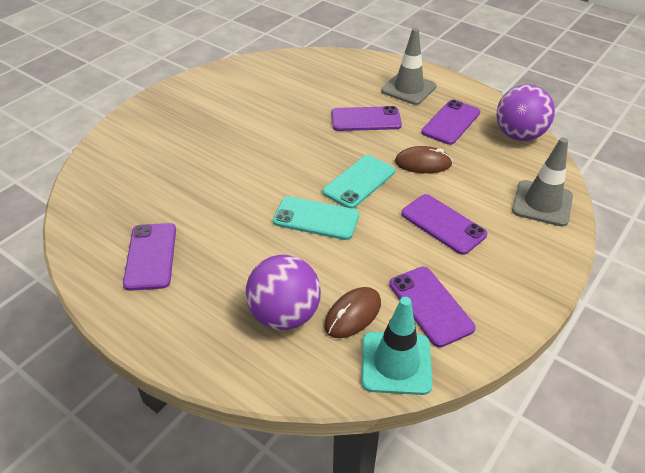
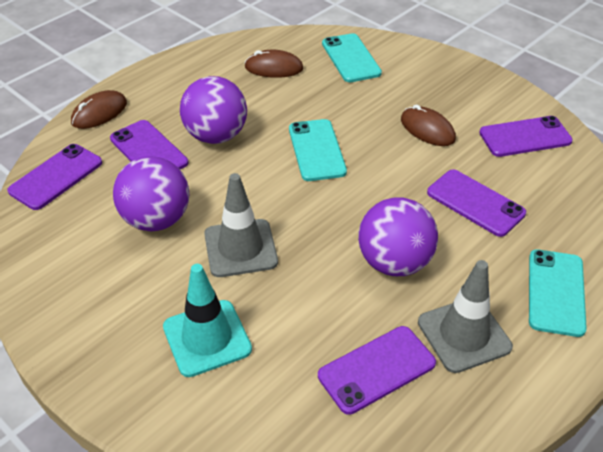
brown mouse: 2 -> 3
purple ball: 2 -> 3
turquoise phone: 2 -> 3

